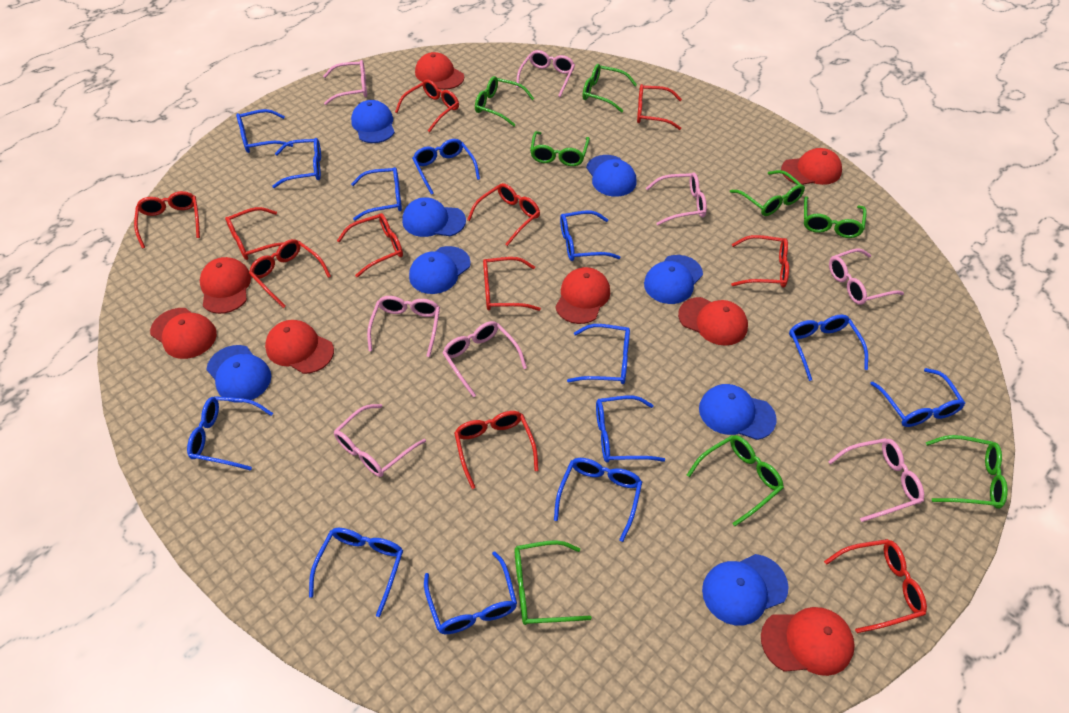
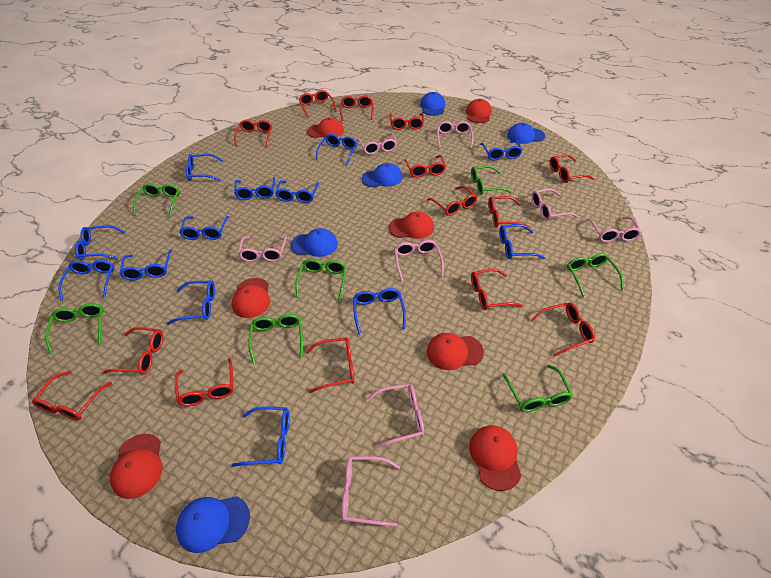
blue cap: 8 -> 5
green glasses: 8 -> 7
red cap: 8 -> 7
red glasses: 11 -> 14

